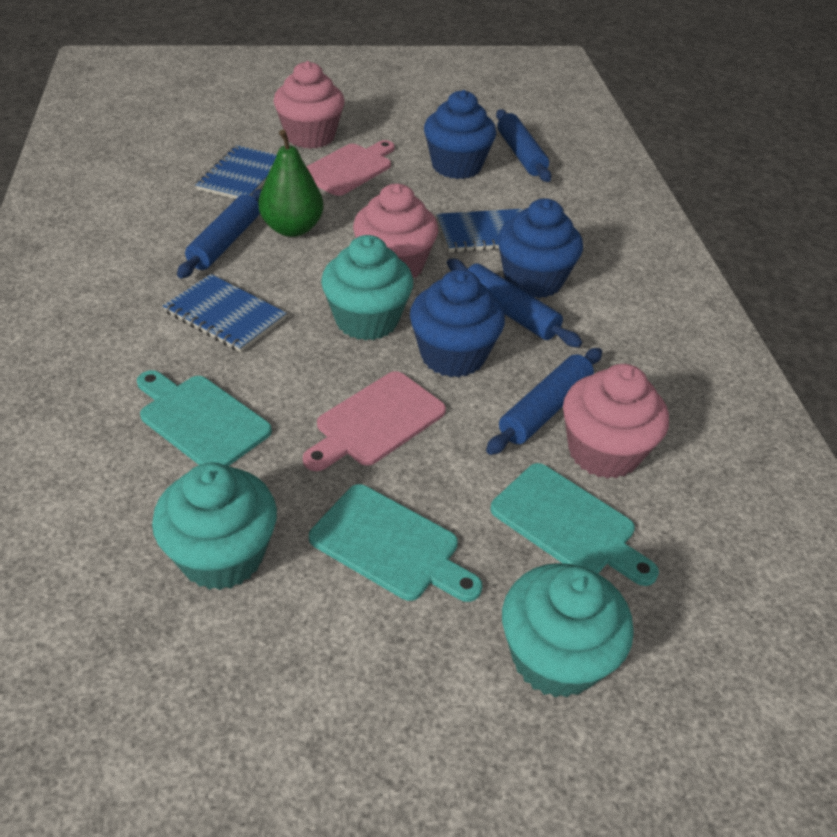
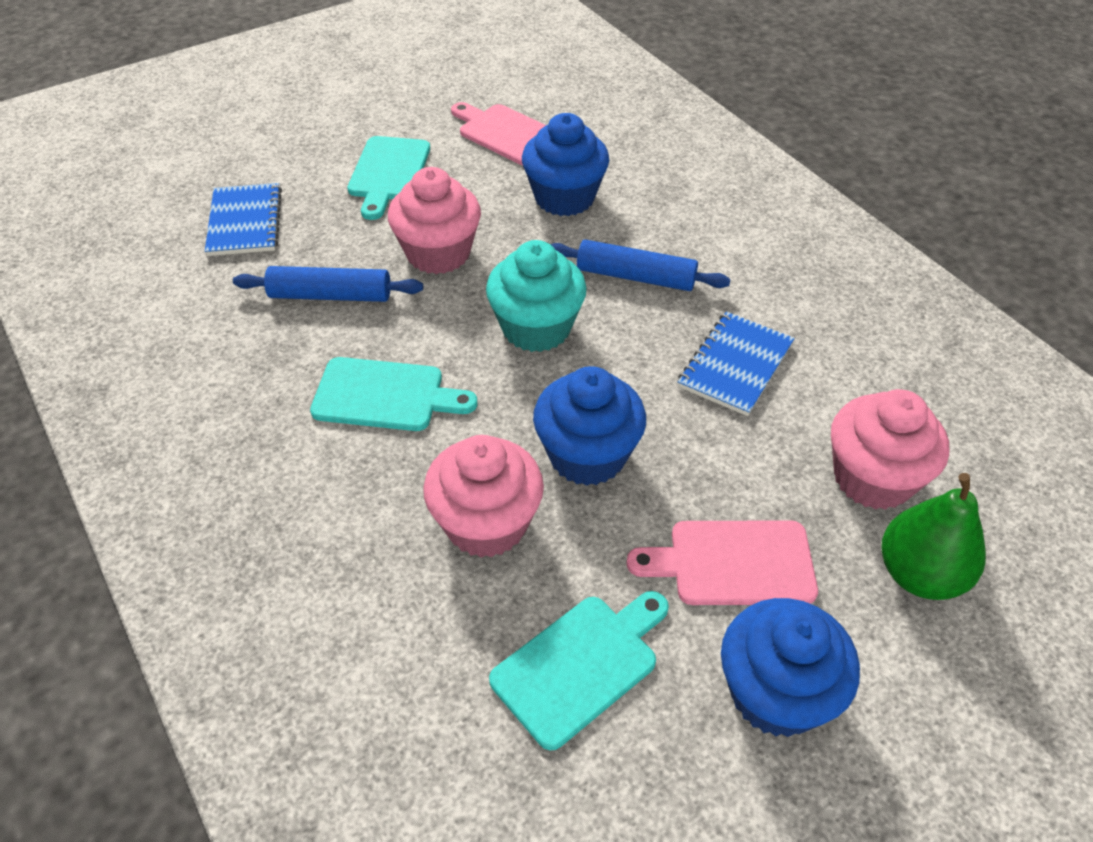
blue notebook: 3 -> 2
blue rolling pin: 4 -> 2
turquoise cupcake: 3 -> 1

